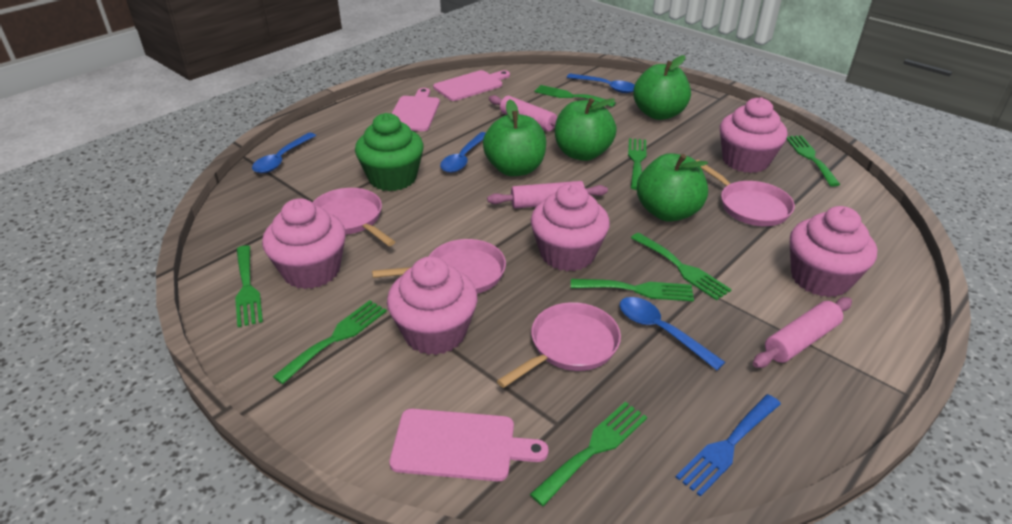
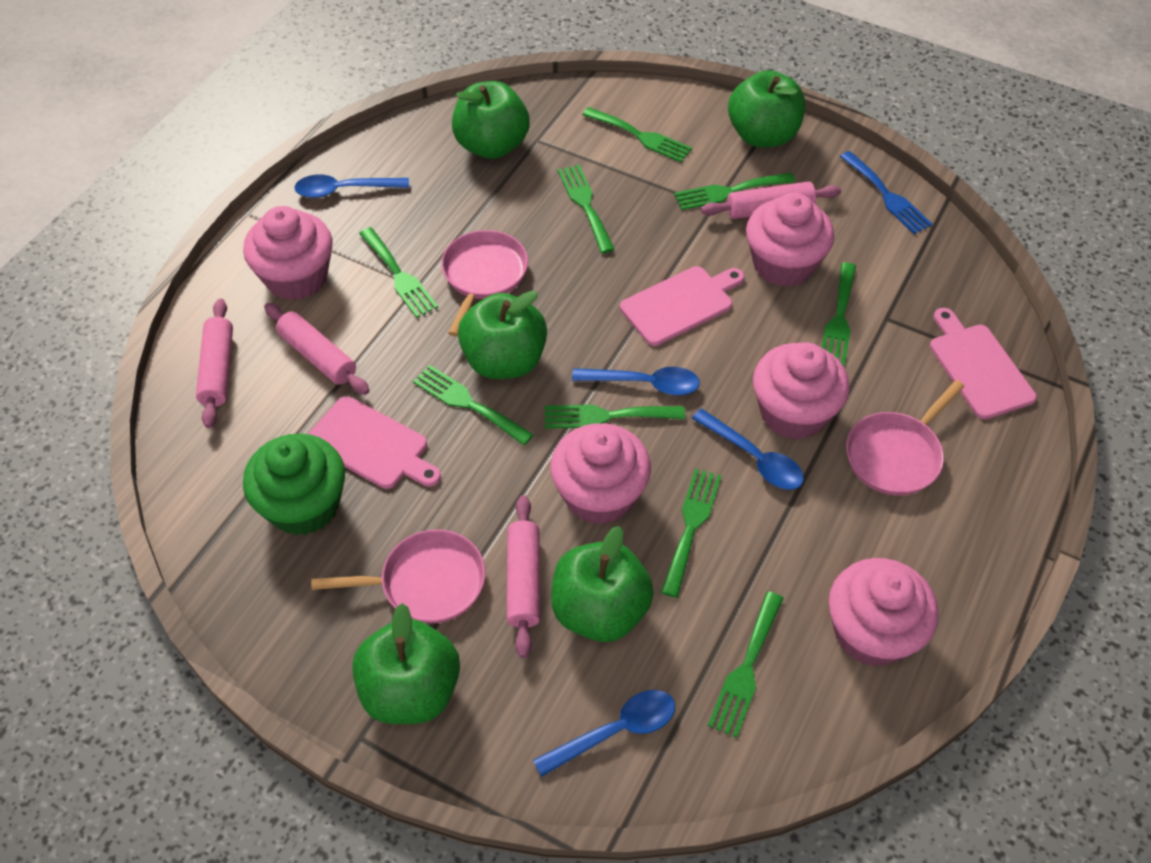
green apple: 4 -> 5
green fork: 8 -> 9
pink pan: 4 -> 3
pink rolling pin: 3 -> 4

